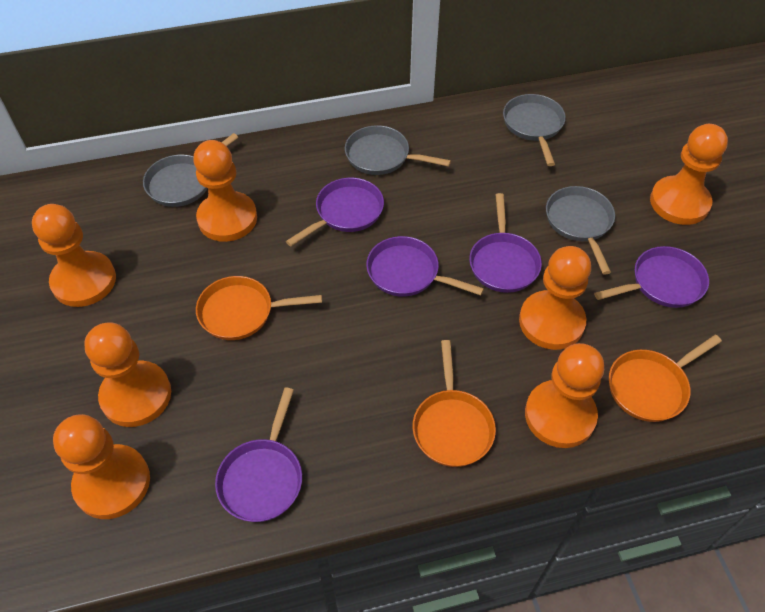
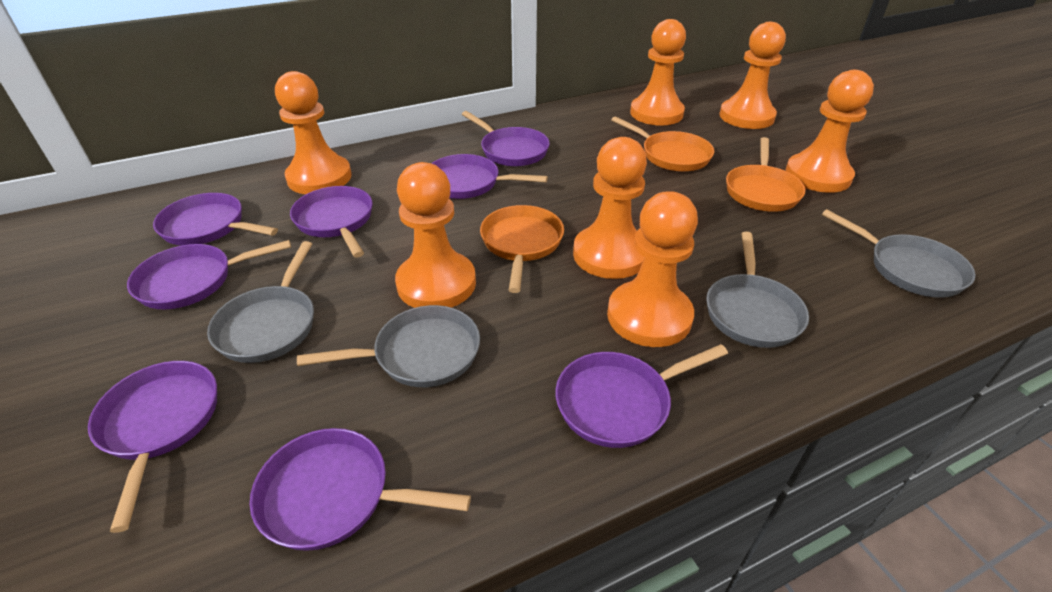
purple pan: 5 -> 8

